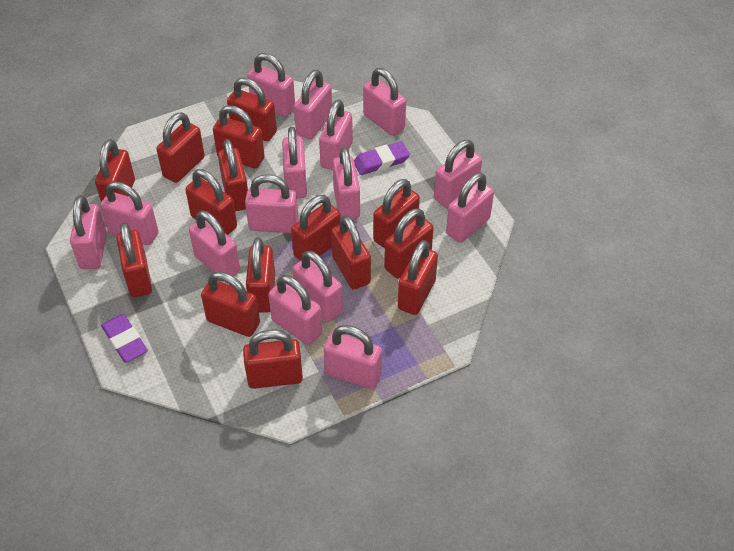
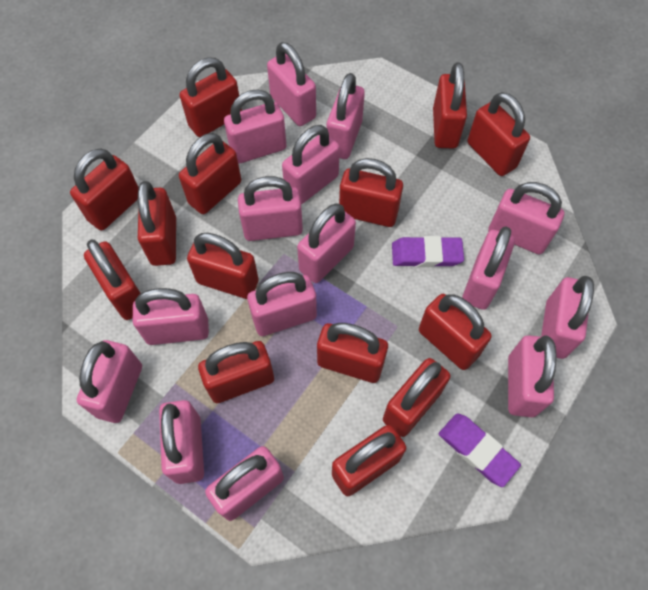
red padlock: 15 -> 14

